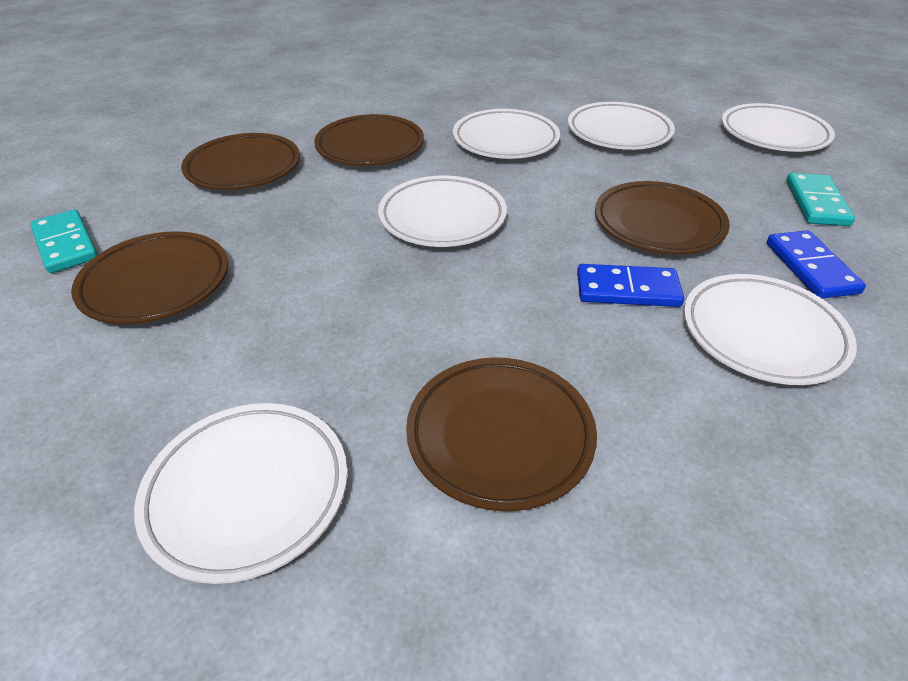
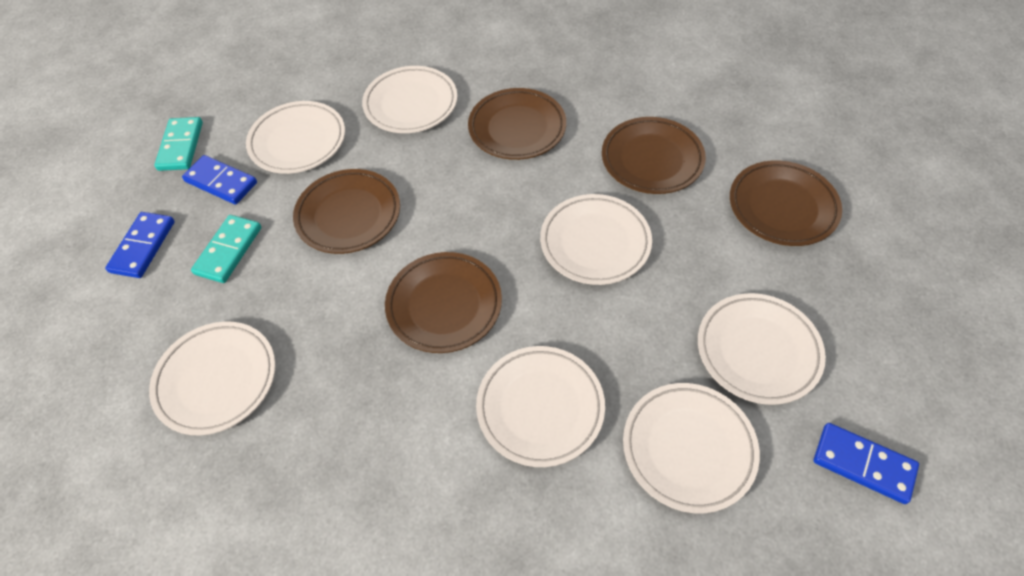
blue domino: 2 -> 3
white plate: 6 -> 7

